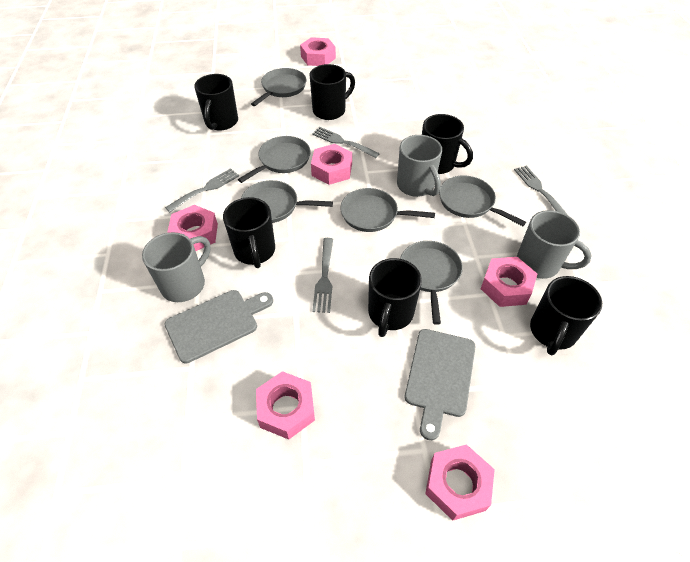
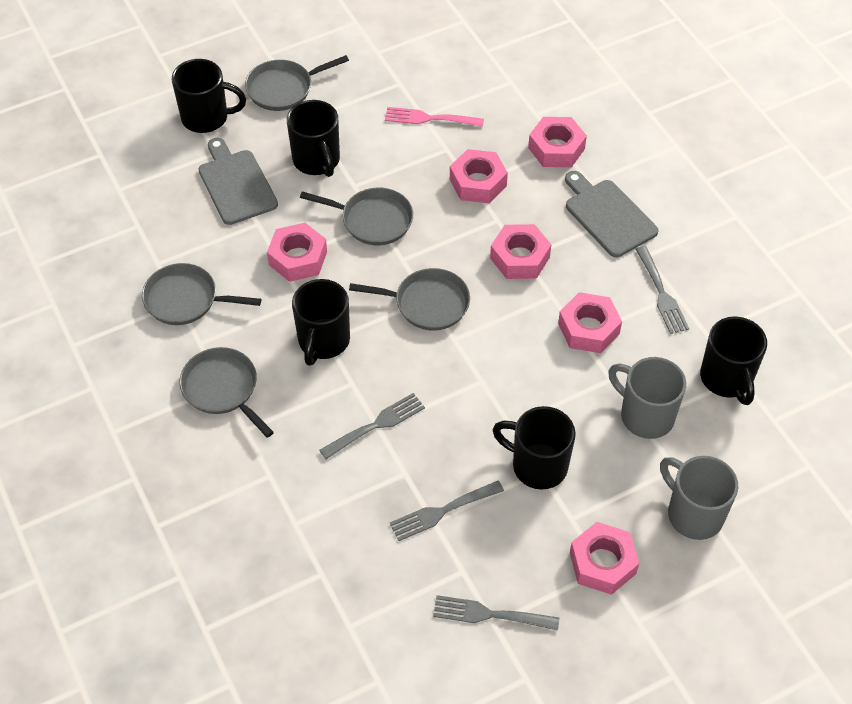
black mug: 6 -> 5
grey mug: 3 -> 2
grey pan: 6 -> 5
pink fork: 0 -> 1

